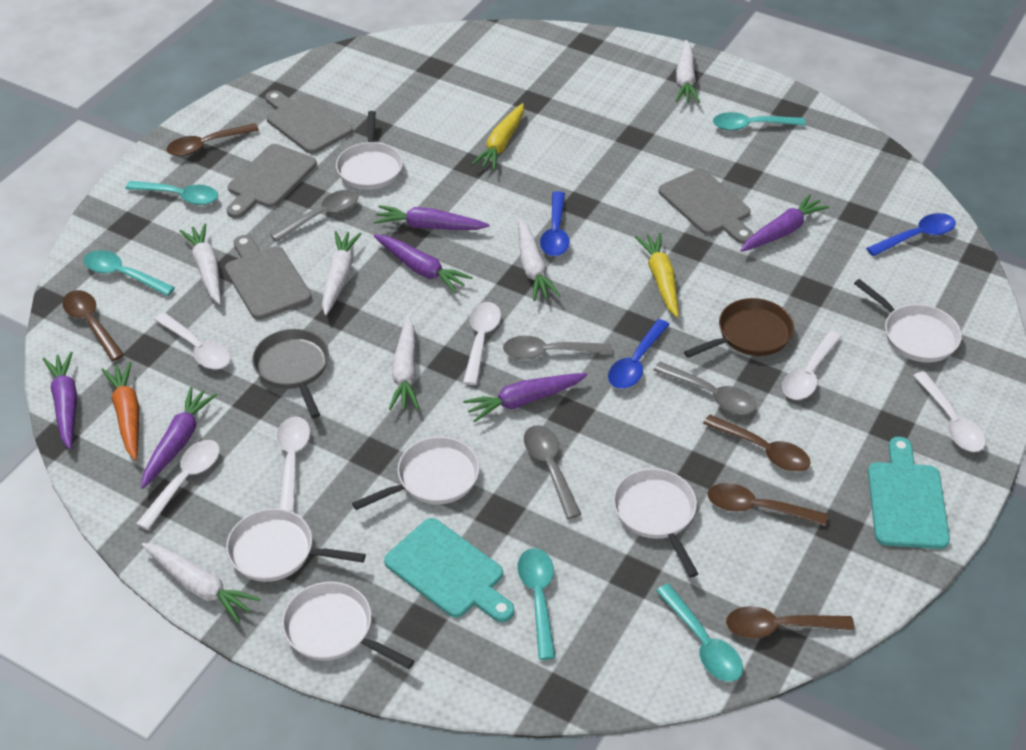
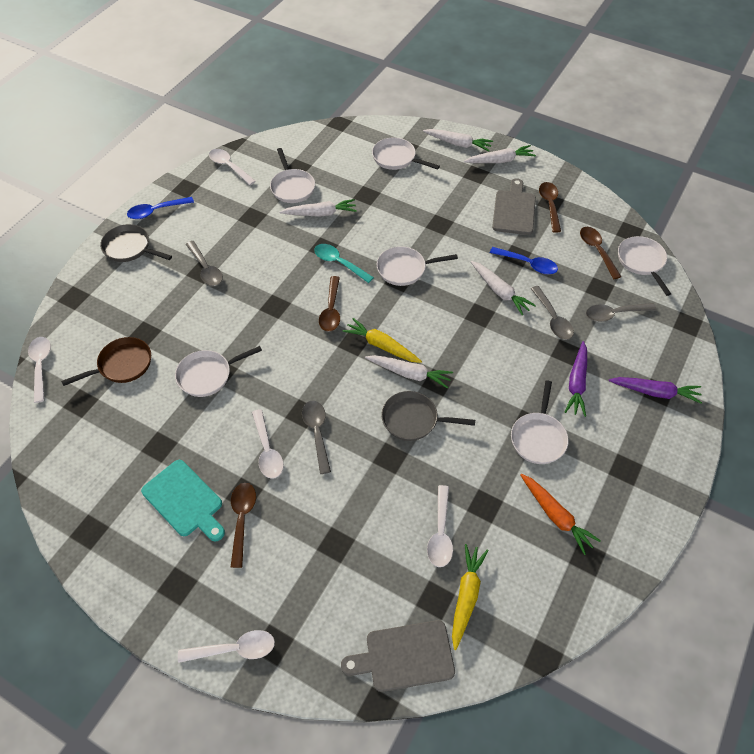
blue spoon: 3 -> 2
brown spoon: 5 -> 4
grey cutting board: 4 -> 2
grey pan: 1 -> 2
purple carrot: 6 -> 2
turquoise cutting board: 2 -> 1
turquoise spoon: 5 -> 1
white carrot: 6 -> 5
white spoon: 6 -> 5

